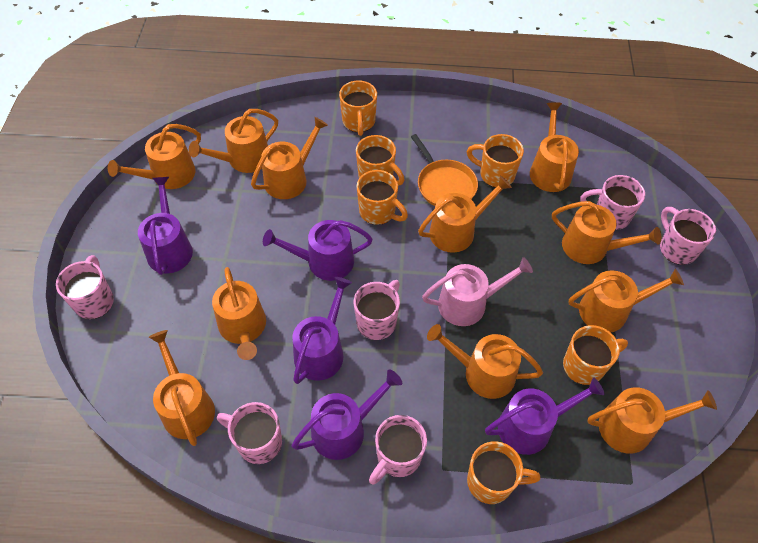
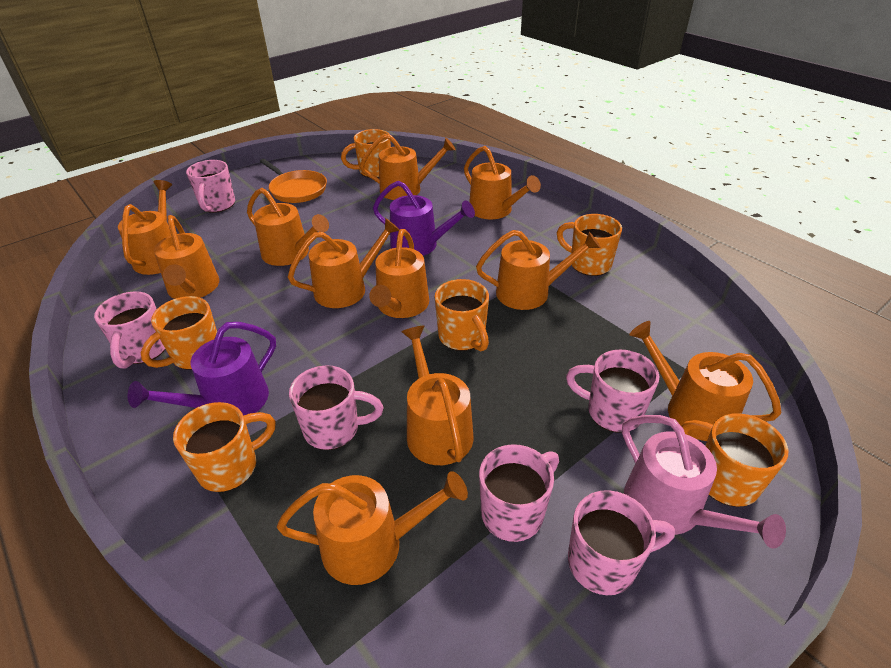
purple watering can: 5 -> 2

